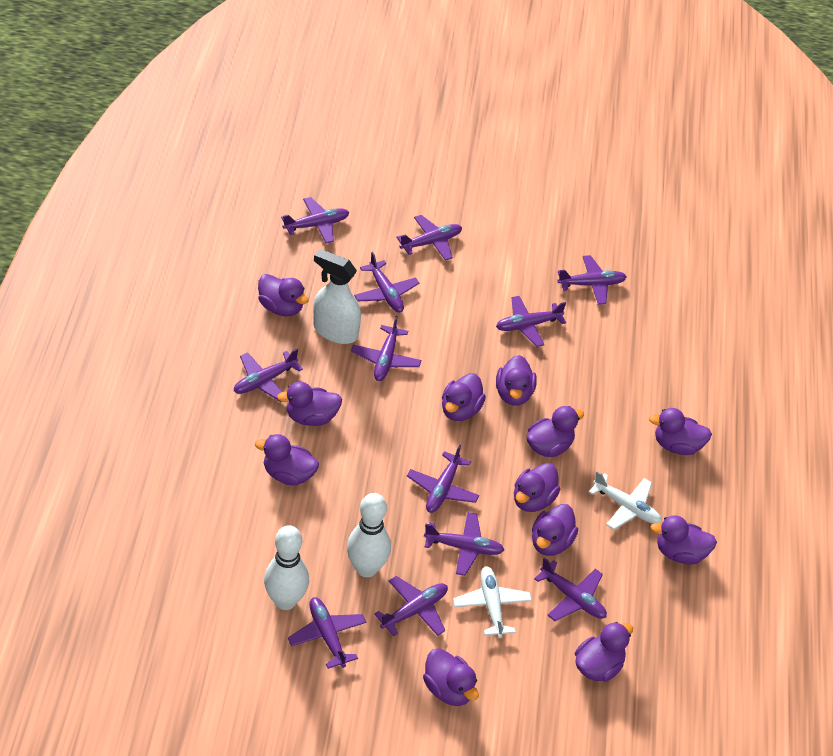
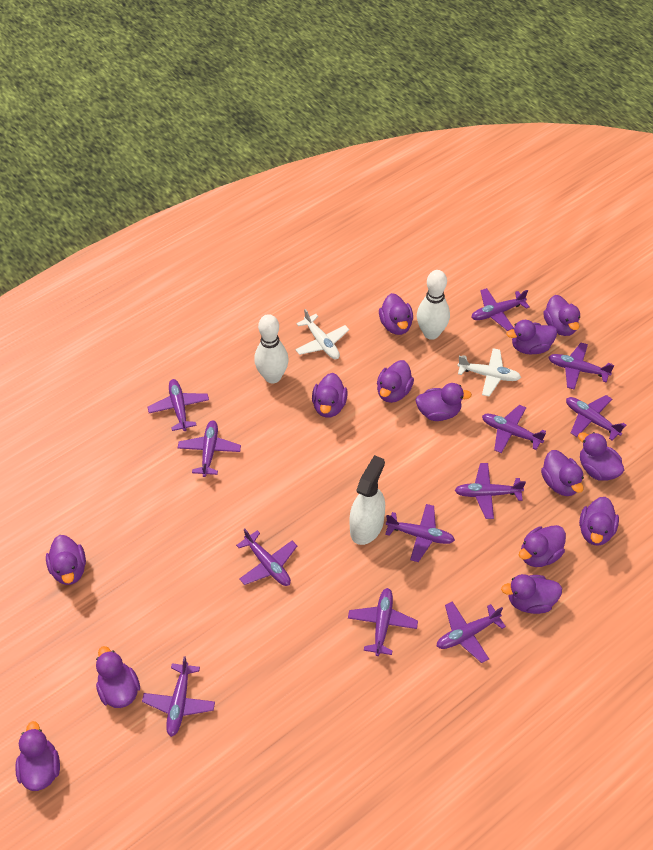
purple duck: 12 -> 14

